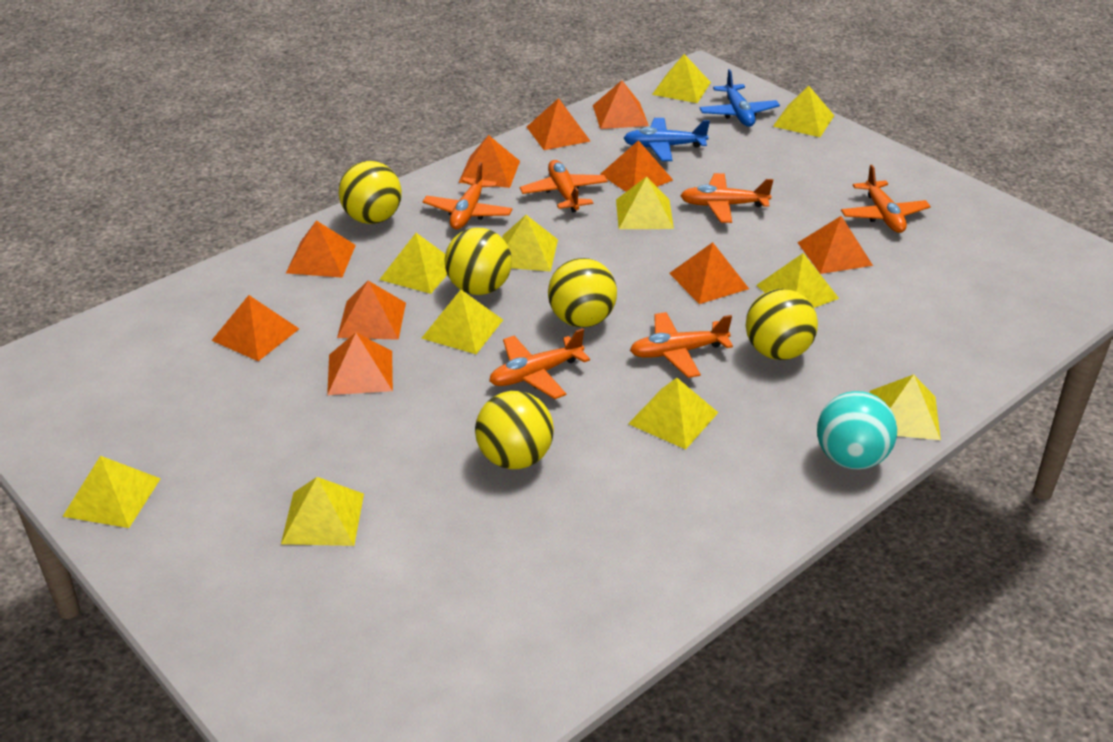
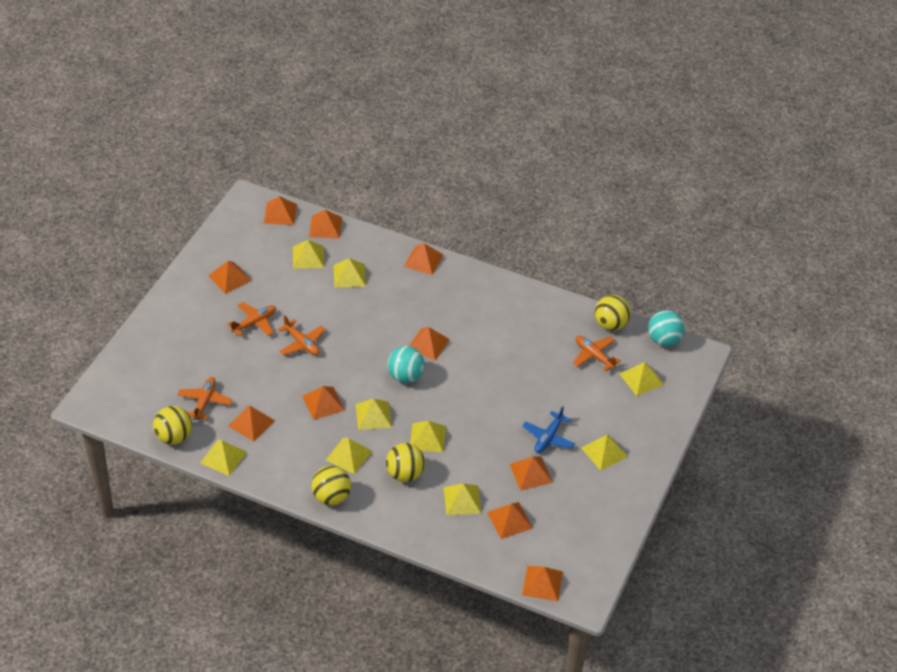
blue plane: 2 -> 1
orange plane: 6 -> 4
turquoise ball: 1 -> 2
yellow ball: 5 -> 4
yellow pyramid: 11 -> 9

